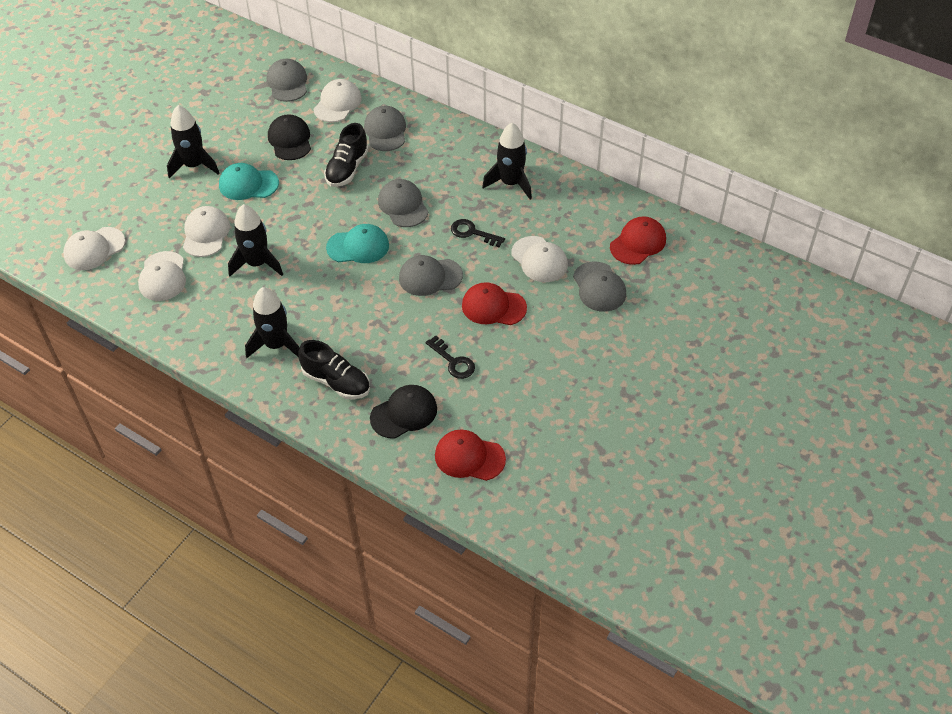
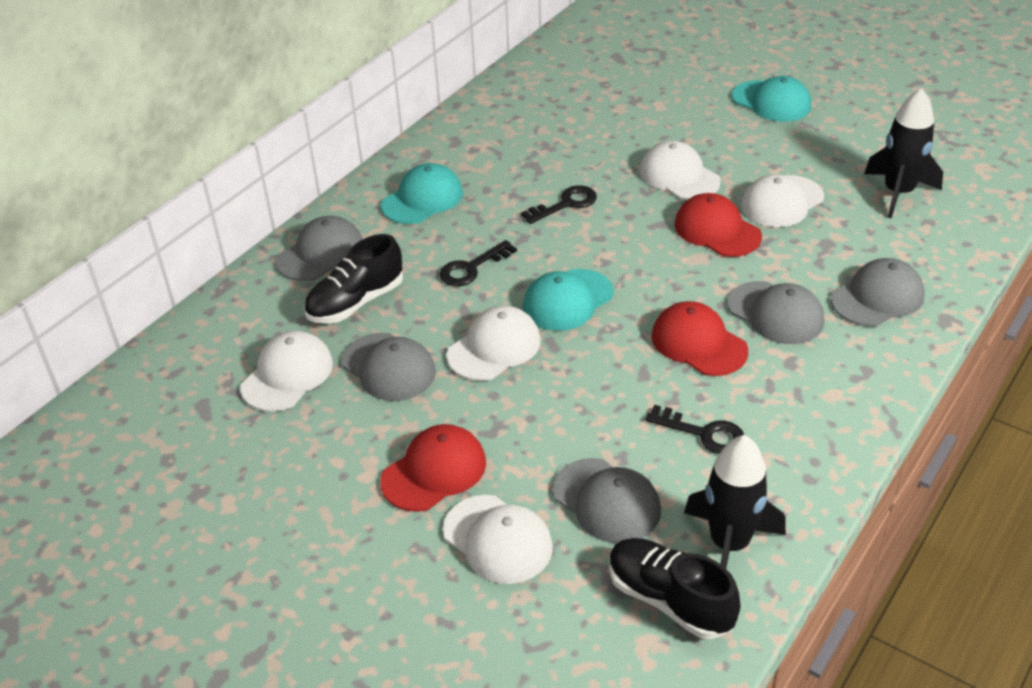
black cap: 2 -> 0
black key: 2 -> 3
black rocket: 4 -> 2
turquoise cap: 2 -> 3

